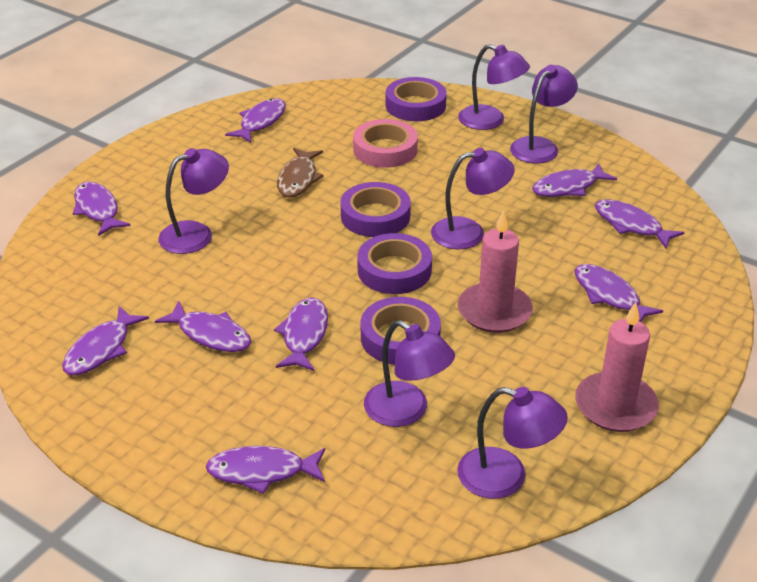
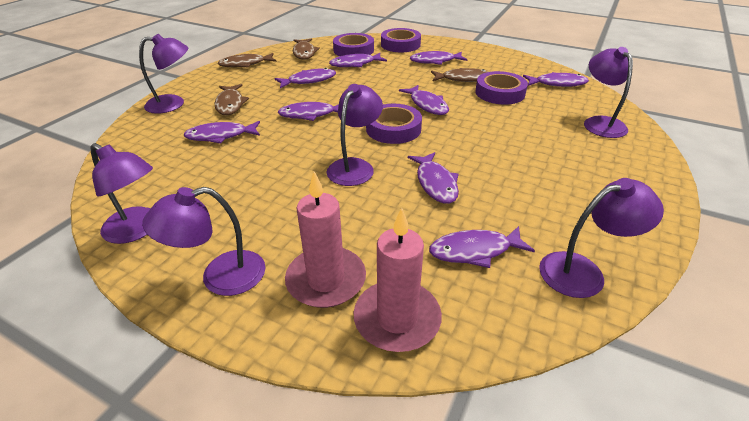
brown fish: 1 -> 4
pink tape: 1 -> 0

